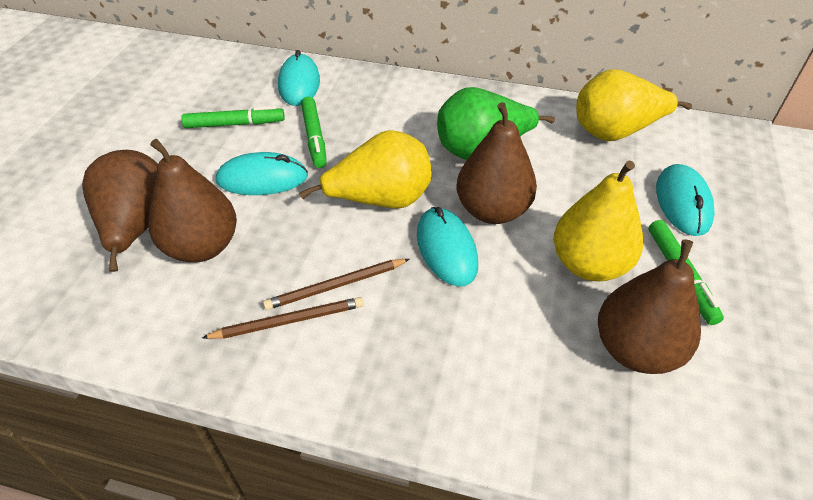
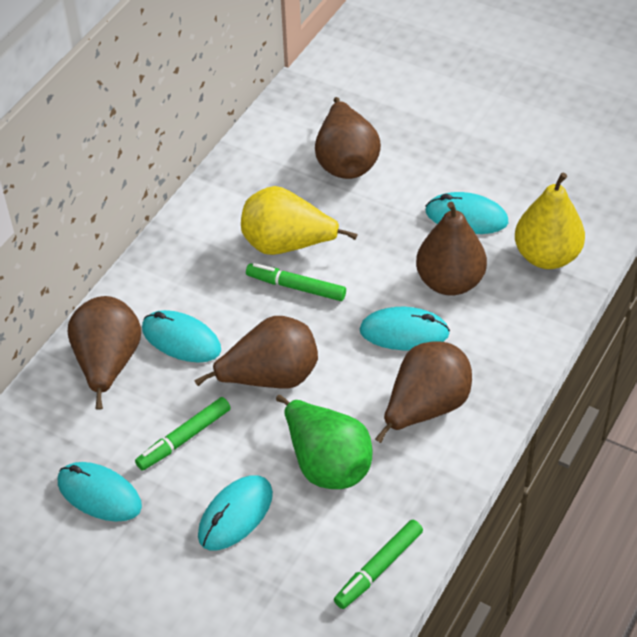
brown pear: 4 -> 5
brown pencil: 2 -> 0
turquoise mouse: 4 -> 5
yellow pear: 3 -> 2

